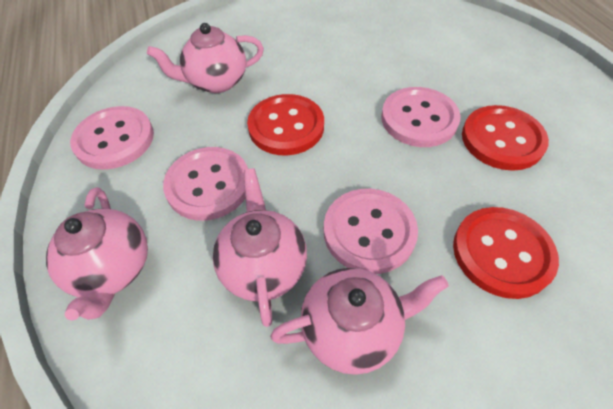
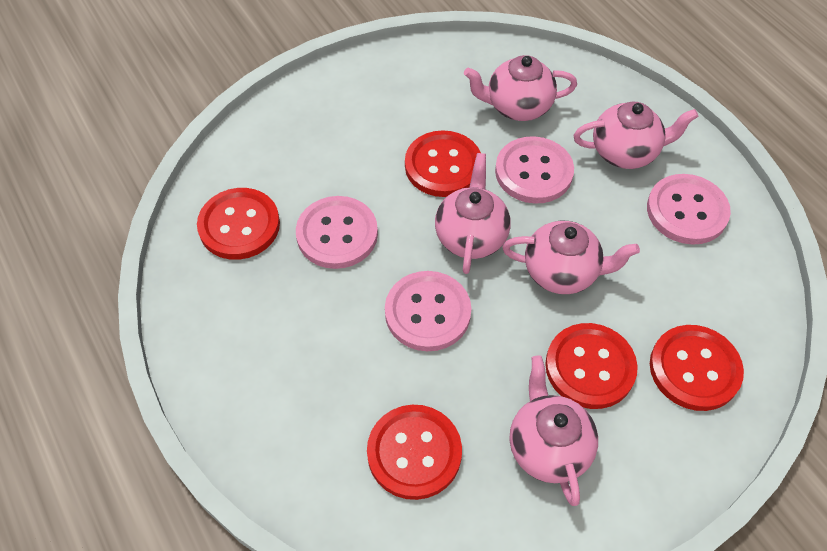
pink teapot: 4 -> 5
red button: 3 -> 5

